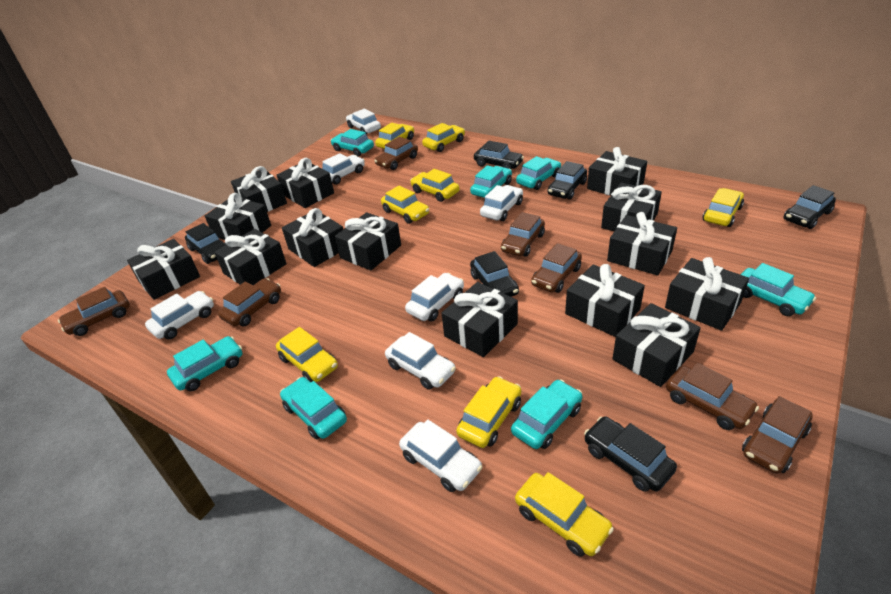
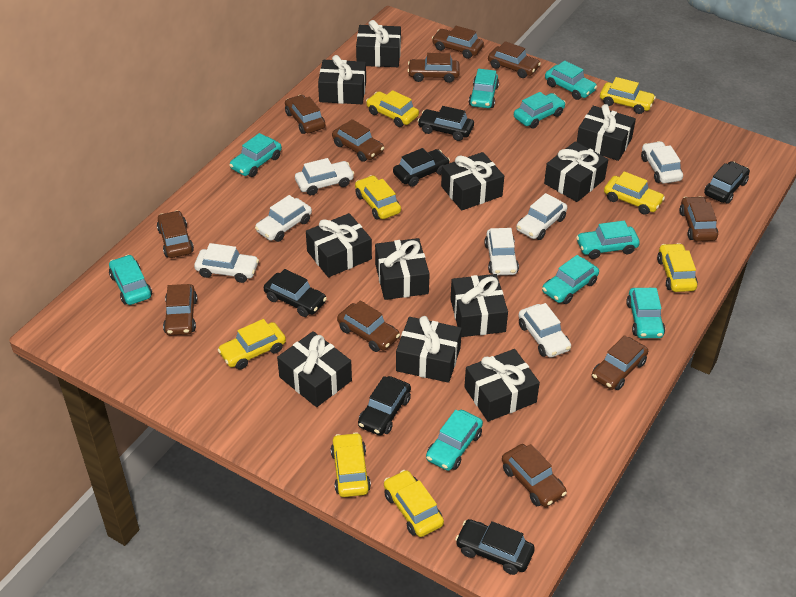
black gift: 14 -> 11
brown car: 7 -> 11
turquoise car: 7 -> 9

